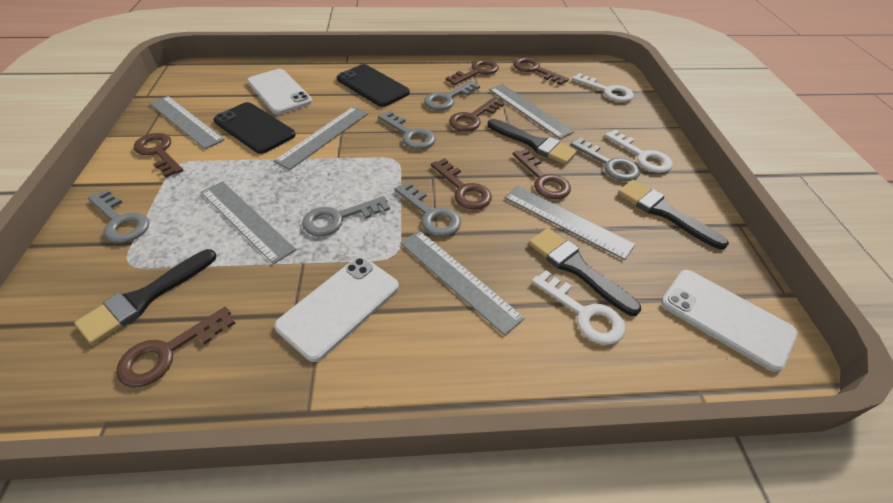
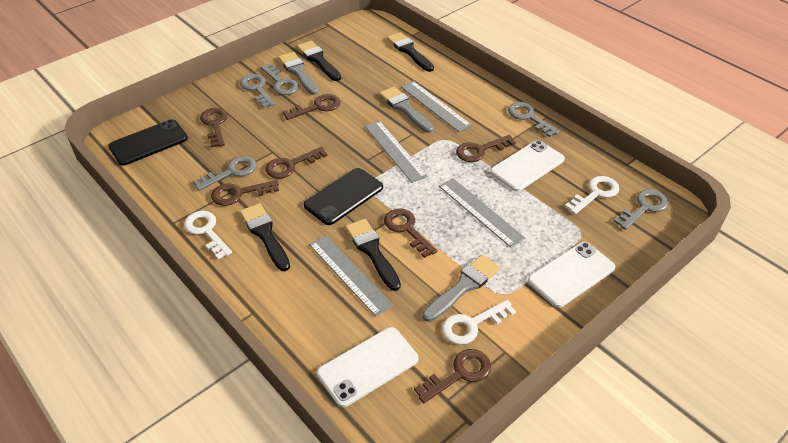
grey brush: 0 -> 3
grey key: 6 -> 5
grey ruler: 6 -> 4

